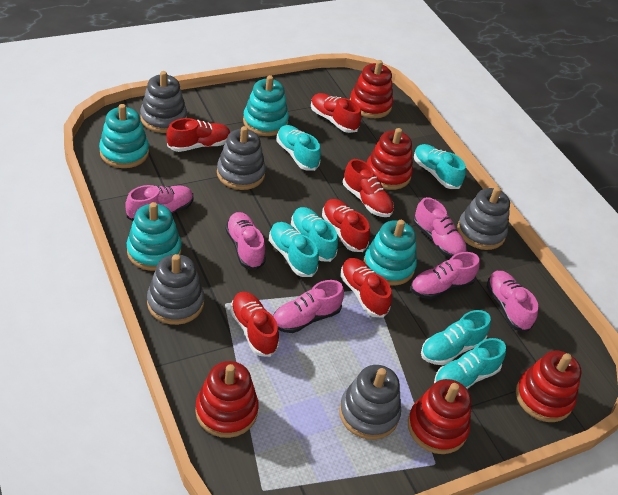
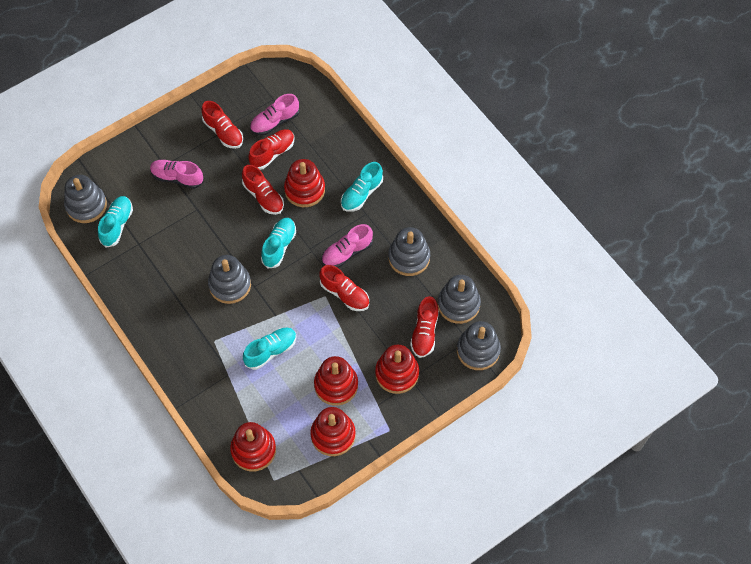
pink shoe: 6 -> 3
red shoe: 6 -> 5
turquoise shoe: 6 -> 4
turquoise stacking toy: 4 -> 0

